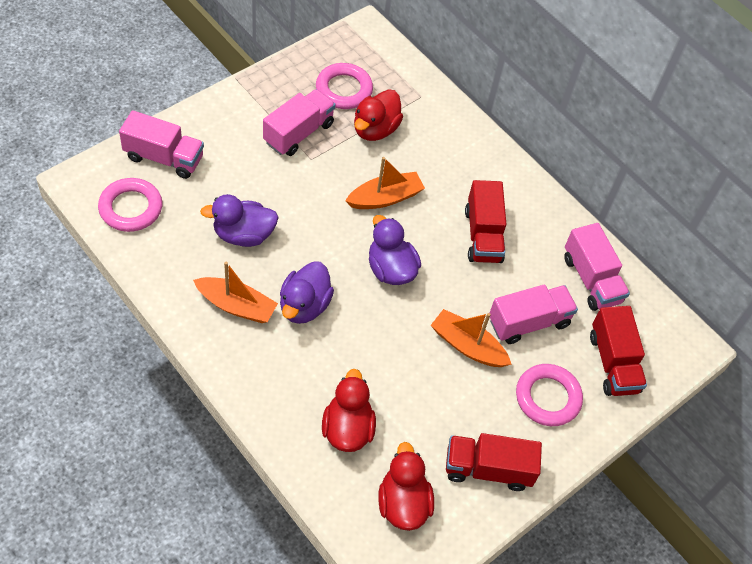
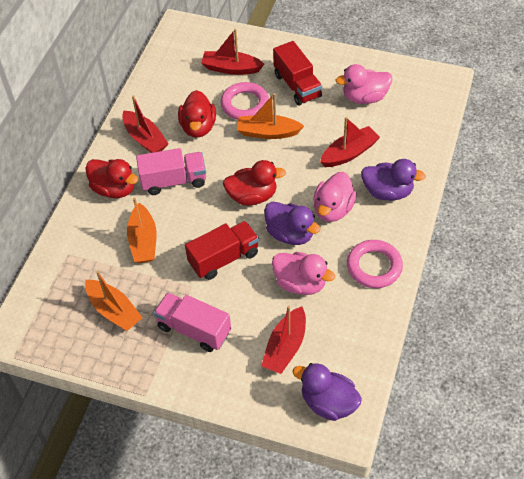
pink duck: 0 -> 3
pink ring: 3 -> 2
pink truck: 4 -> 2
red boat: 0 -> 4
red truck: 3 -> 2

